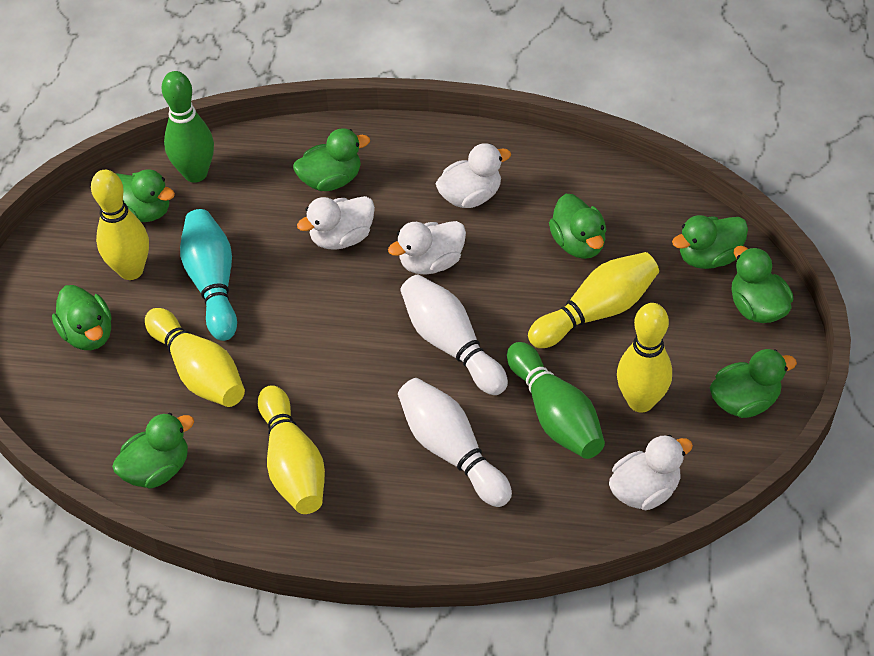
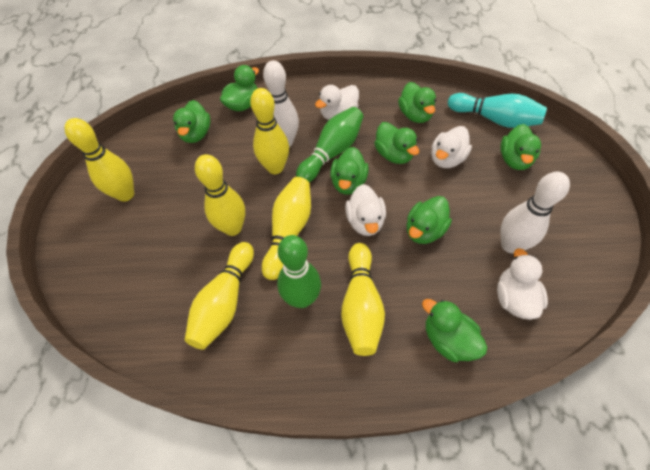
yellow bowling pin: 5 -> 6

